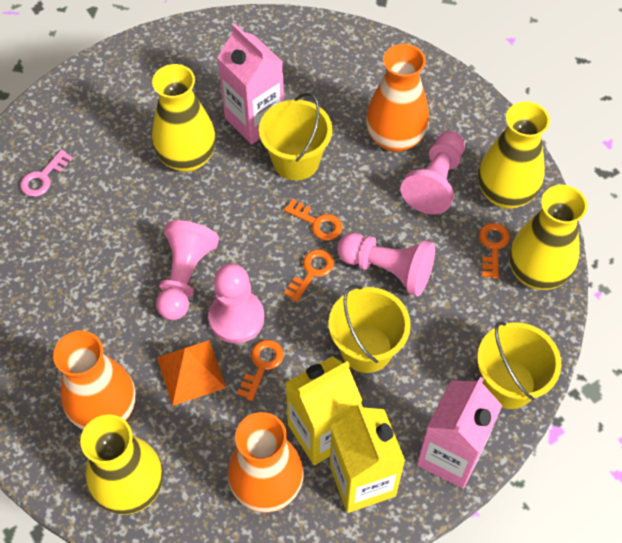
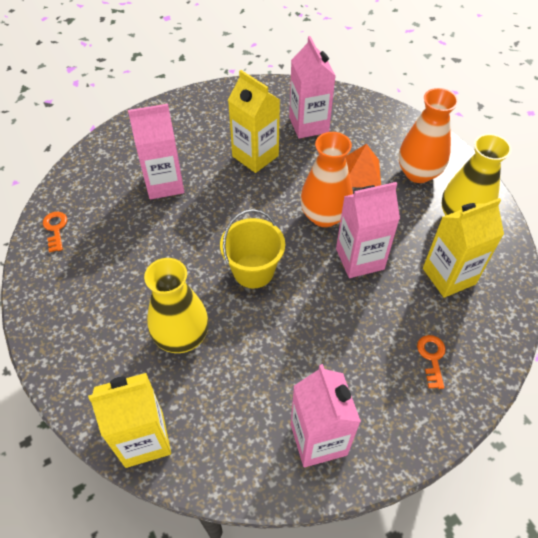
orange key: 4 -> 2
orange vase: 3 -> 2
pink carton: 2 -> 4
pink key: 1 -> 0
pink pawn: 4 -> 0
yellow bucket: 3 -> 1
yellow carton: 2 -> 3
yellow vase: 4 -> 2

